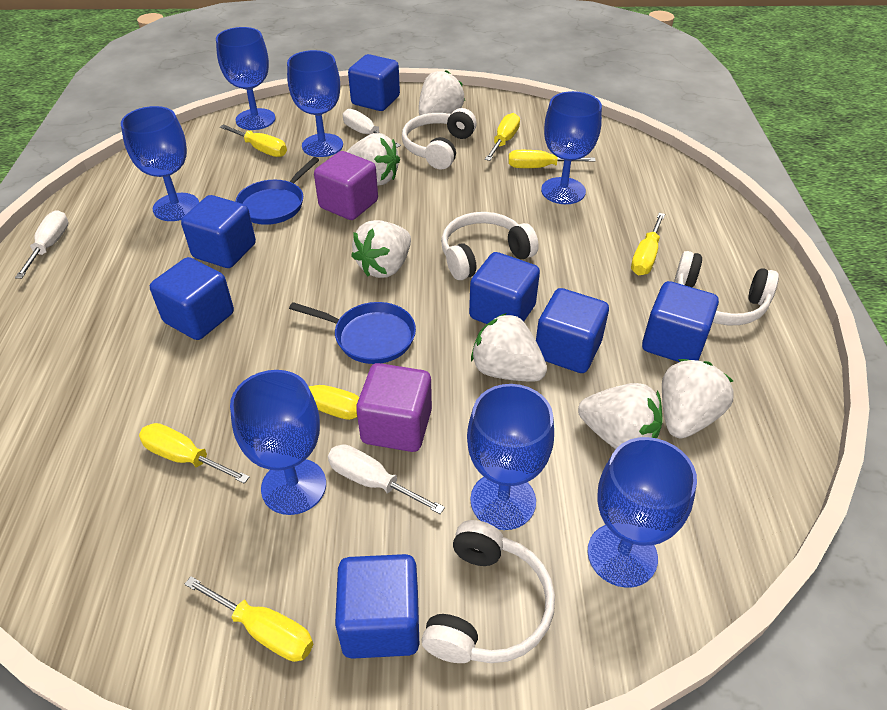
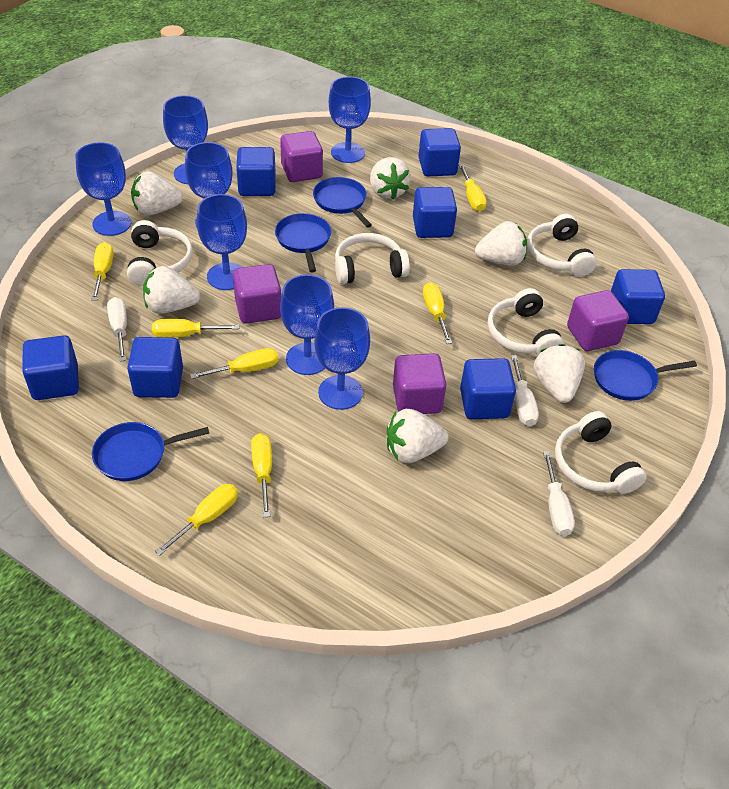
blue pan: 2 -> 4
purple cube: 2 -> 4
white headphones: 4 -> 5

